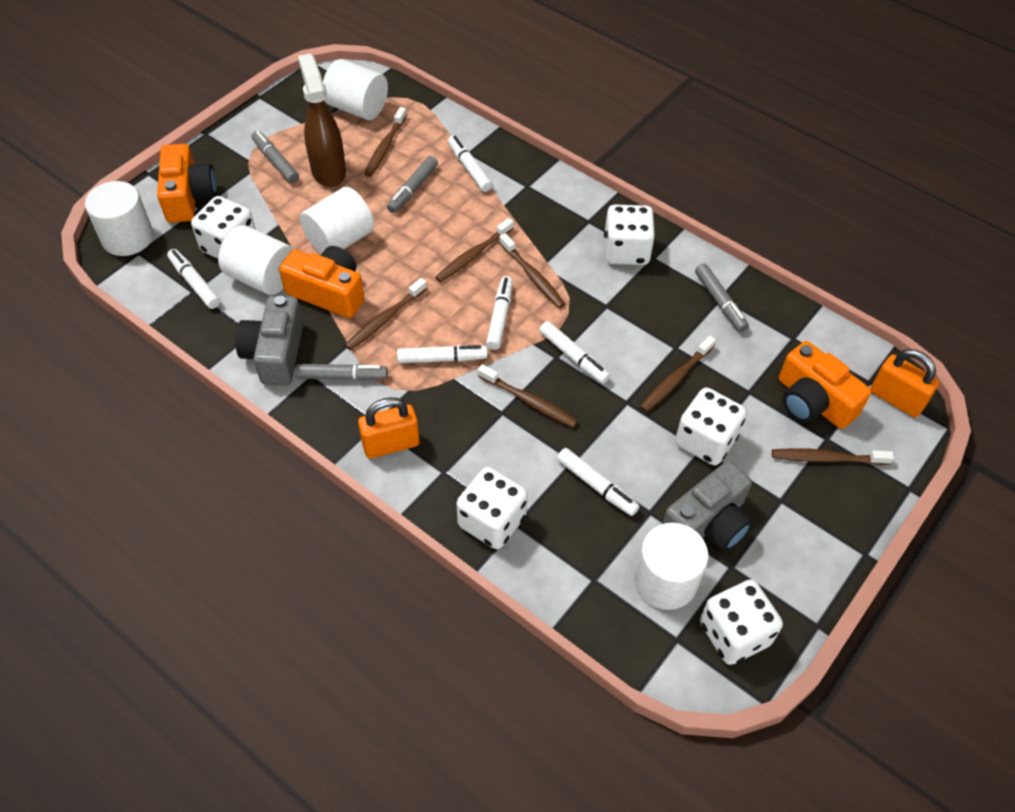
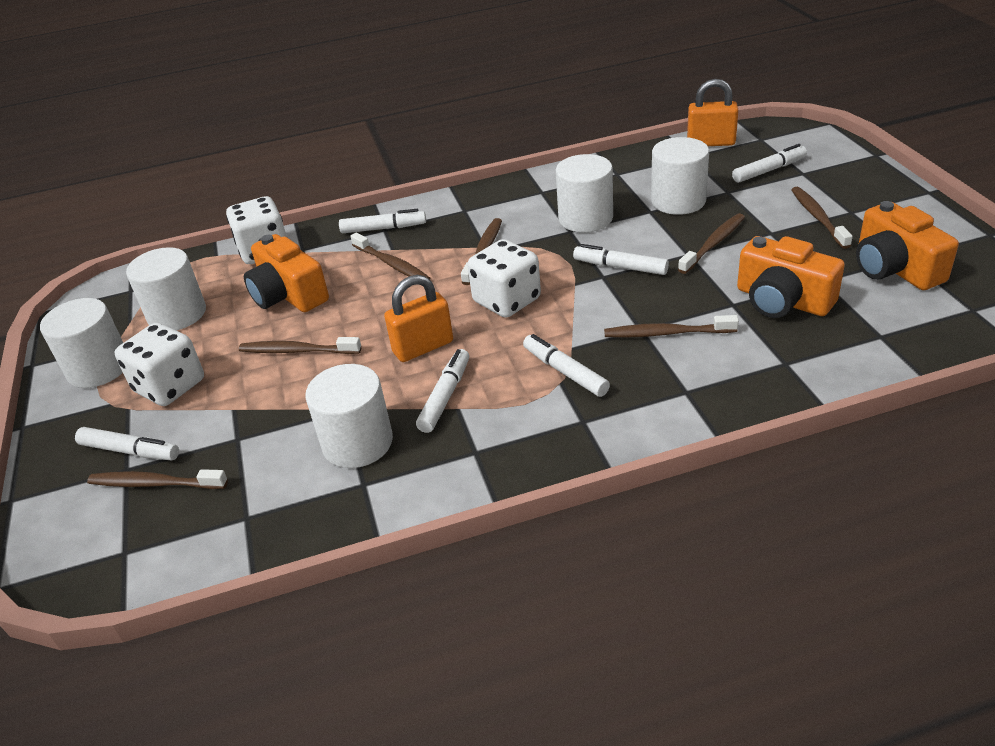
brown spray bottle: 1 -> 0
grey camera: 2 -> 0
grey marker: 4 -> 0
white dice: 5 -> 3

